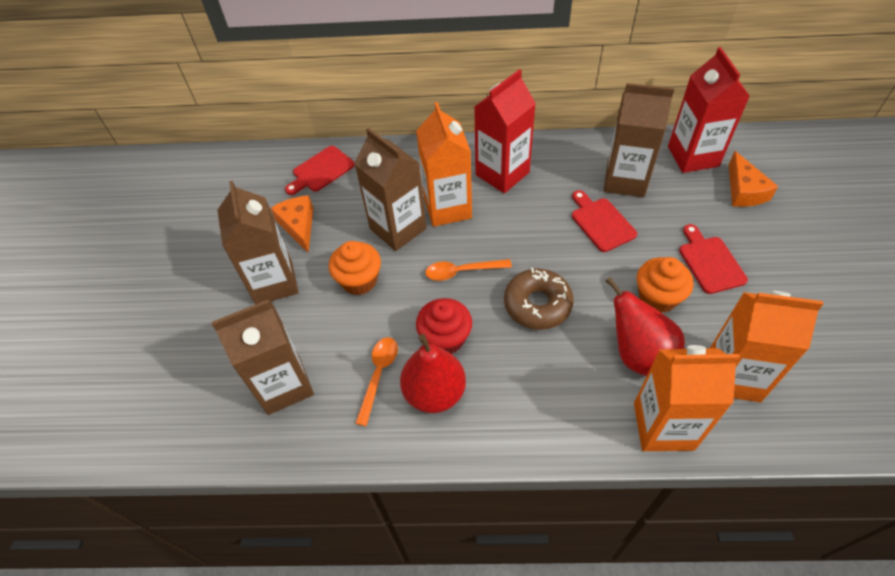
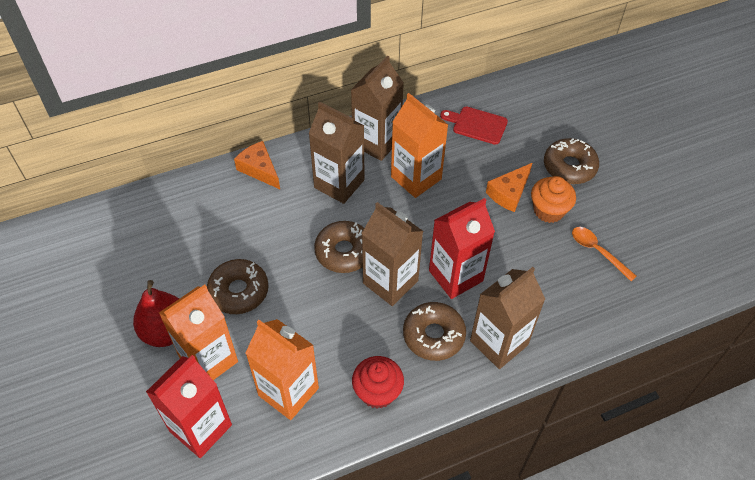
brown donut: 1 -> 4
orange cupcake: 2 -> 1
orange spoon: 2 -> 1
red cutting board: 3 -> 1
red pear: 2 -> 1

